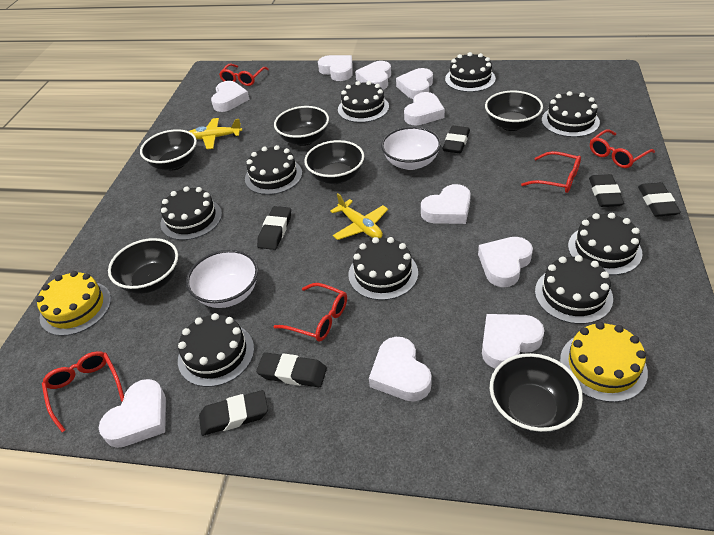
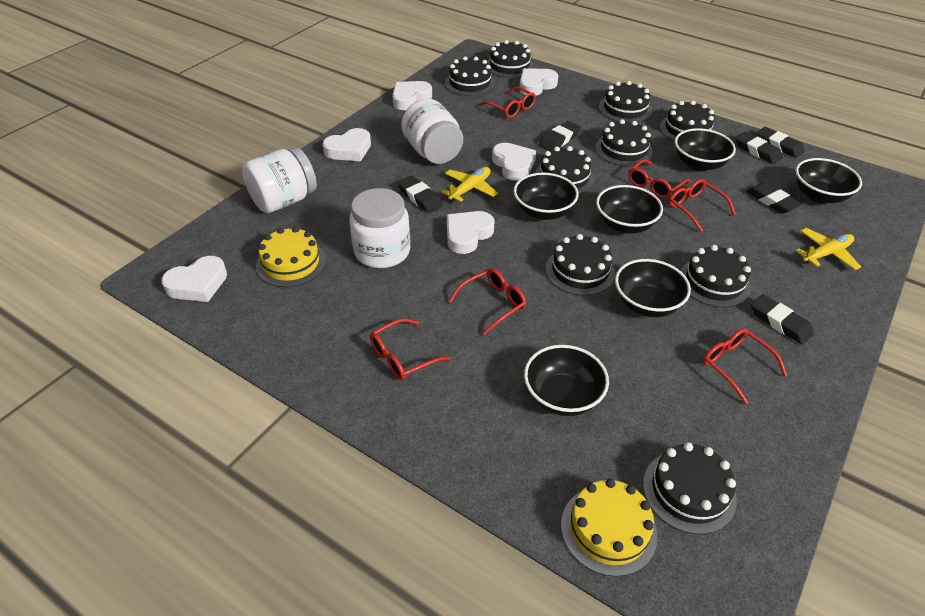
red glasses: 5 -> 6
white bowl: 2 -> 0
white heart: 10 -> 6
white jar: 0 -> 3

